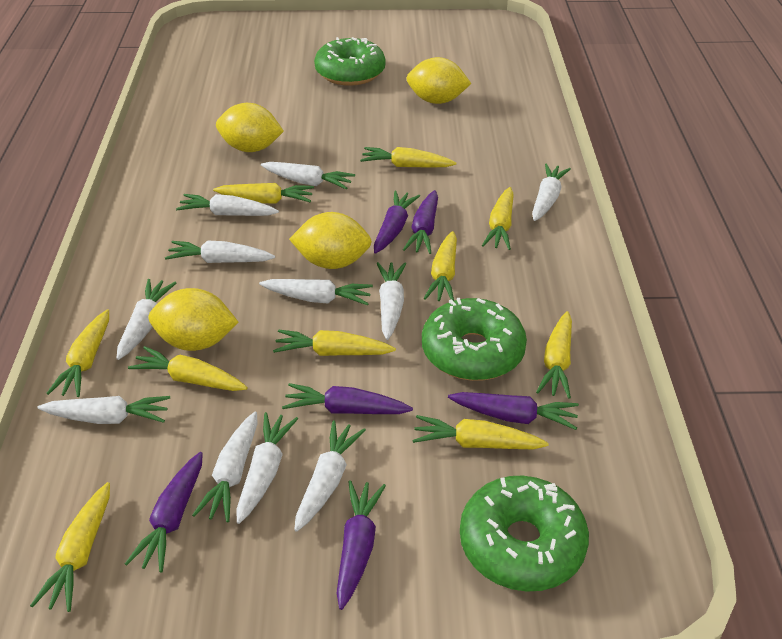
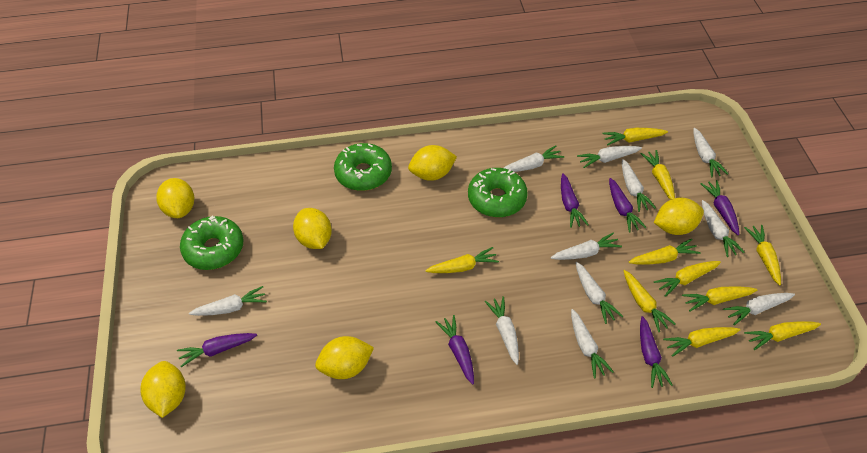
yellow lemon: 4 -> 6

